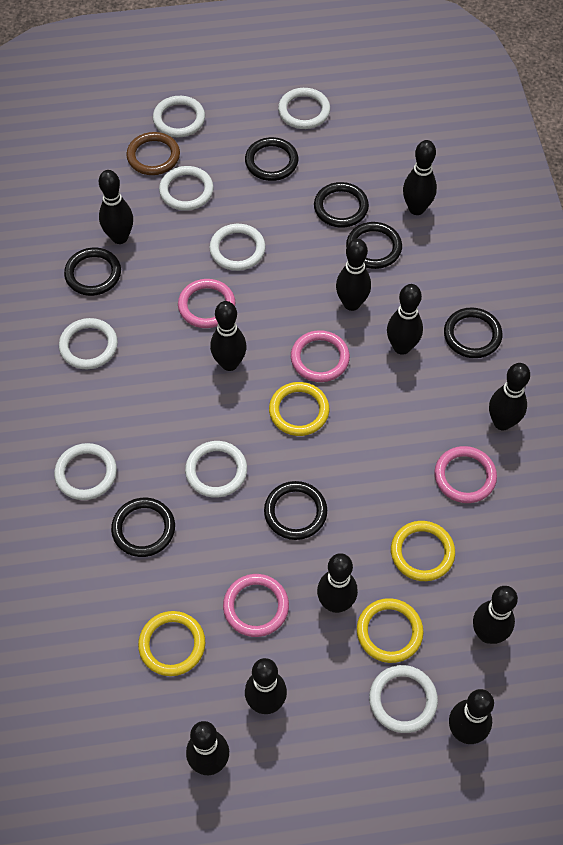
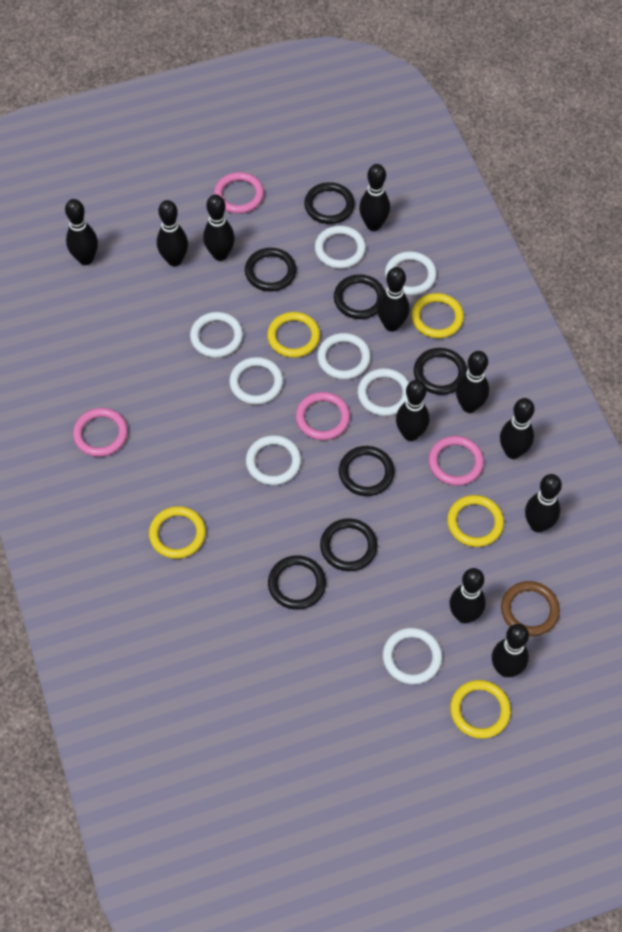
yellow ring: 4 -> 5

